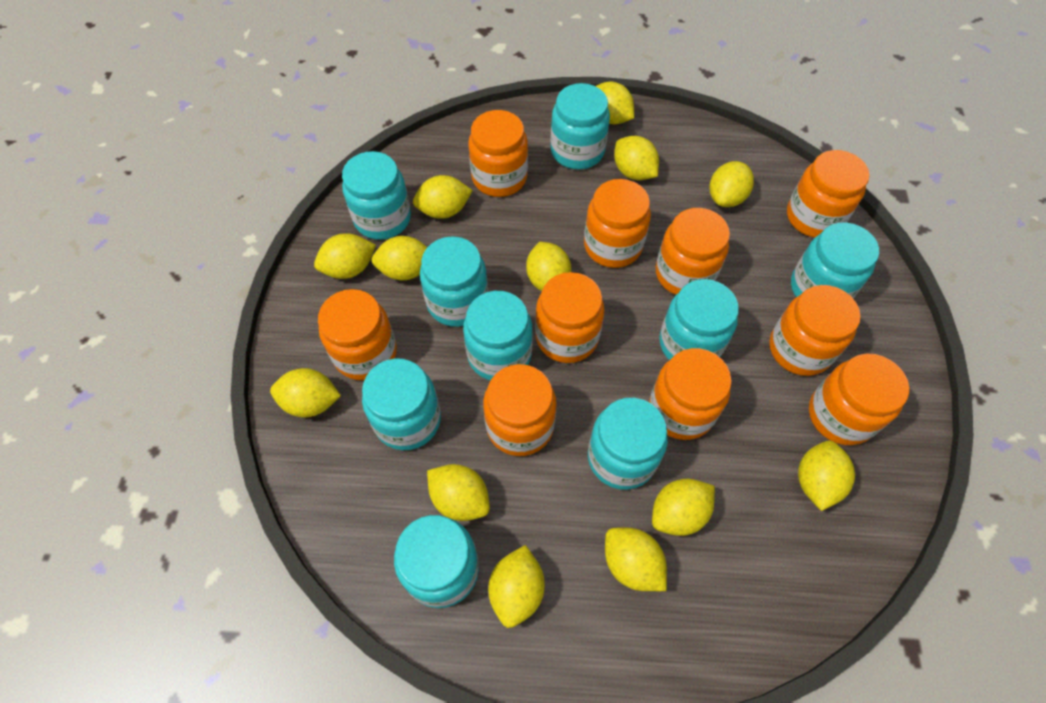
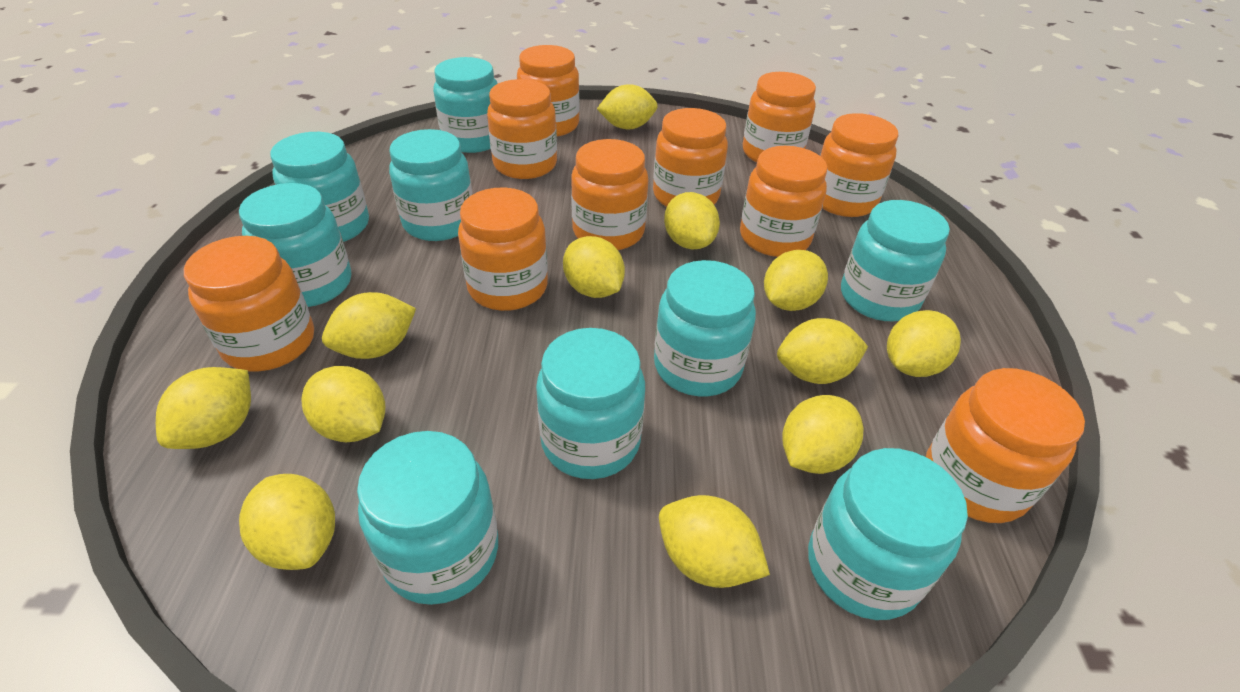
yellow lemon: 13 -> 12

